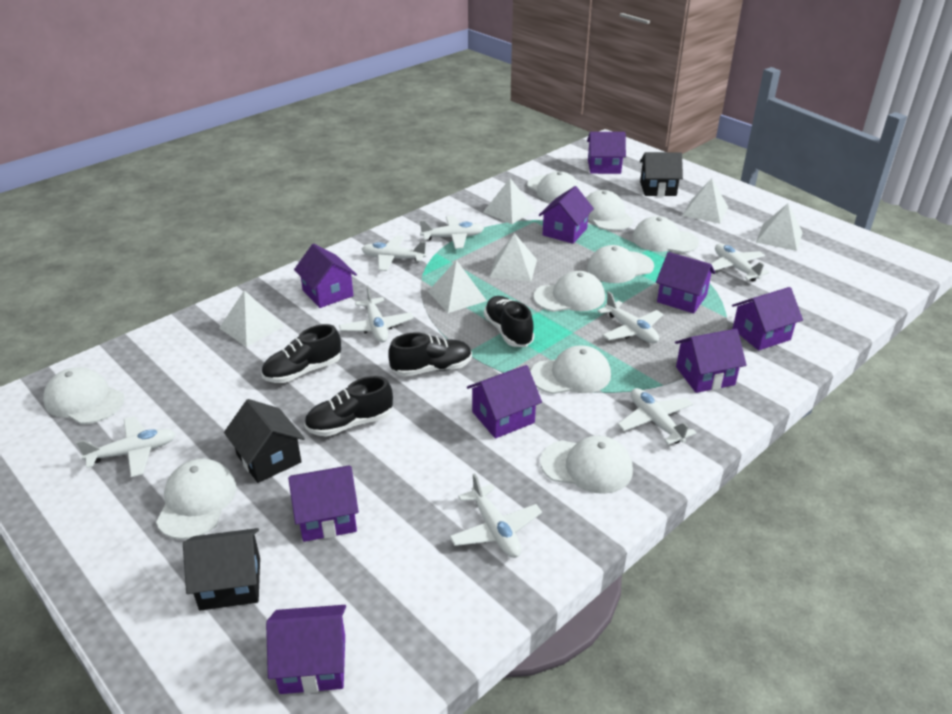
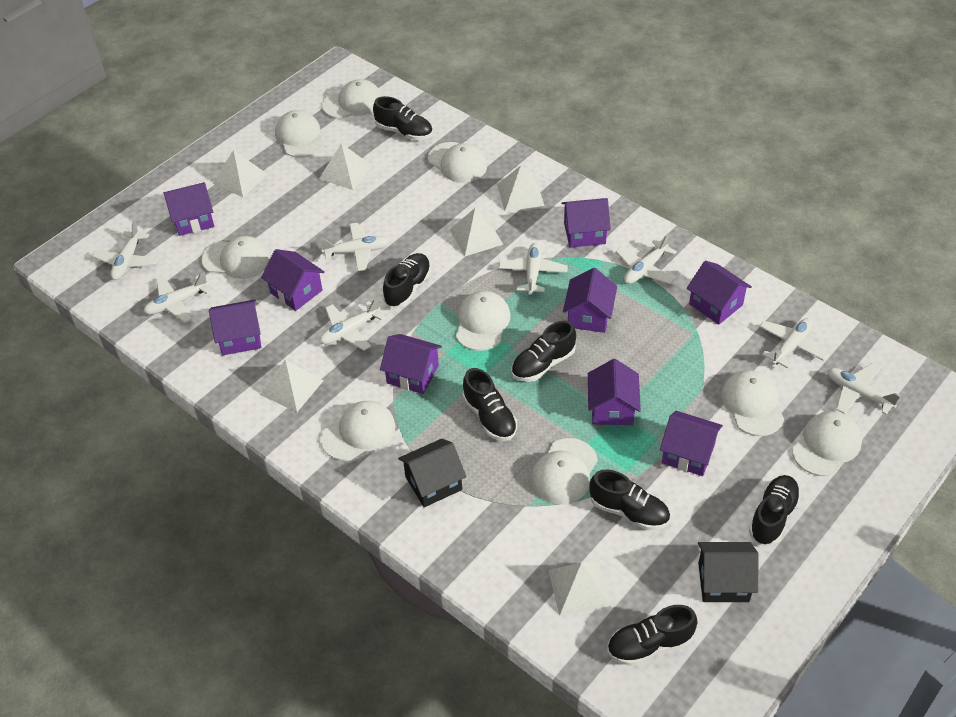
black house: 3 -> 2
black shoe: 4 -> 7

